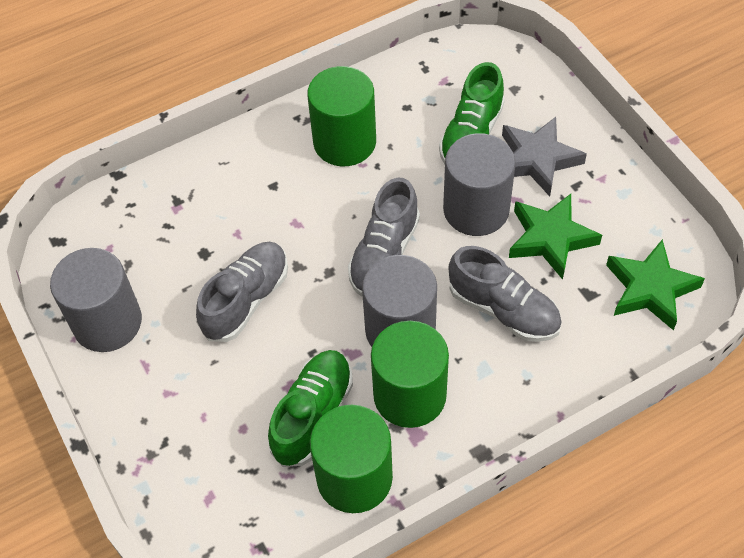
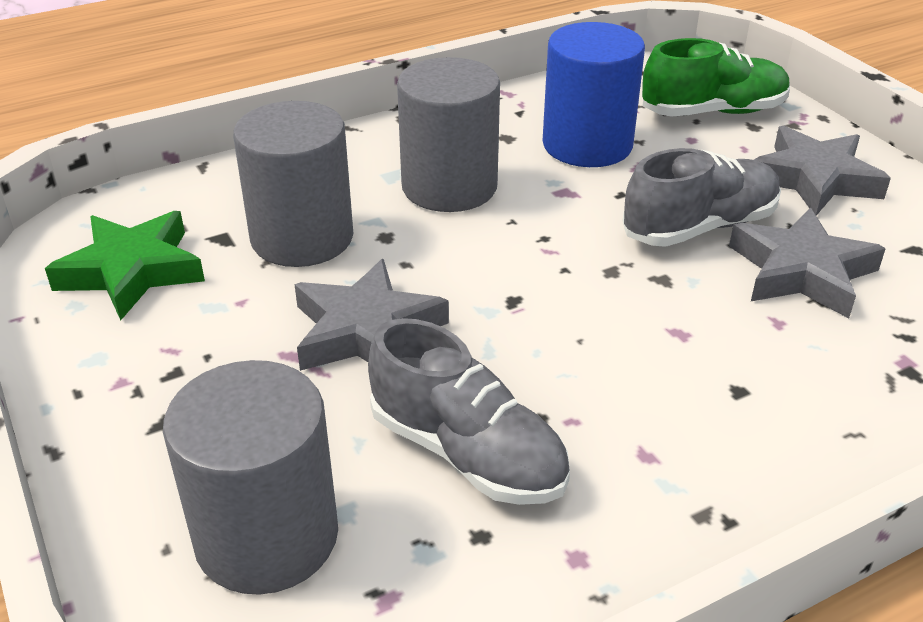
blue cylinder: 0 -> 1
green cylinder: 3 -> 0
green shoe: 2 -> 1
green star: 2 -> 1
grey shoe: 3 -> 2
grey star: 1 -> 3

